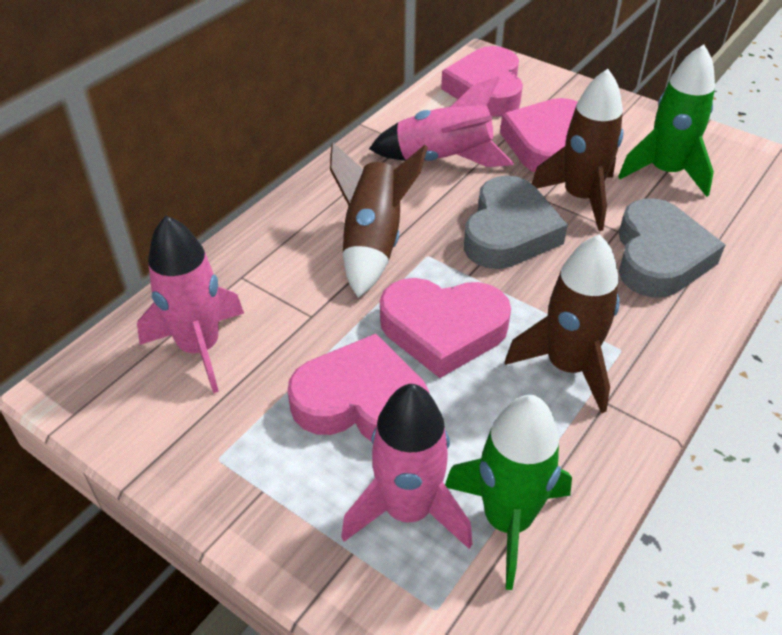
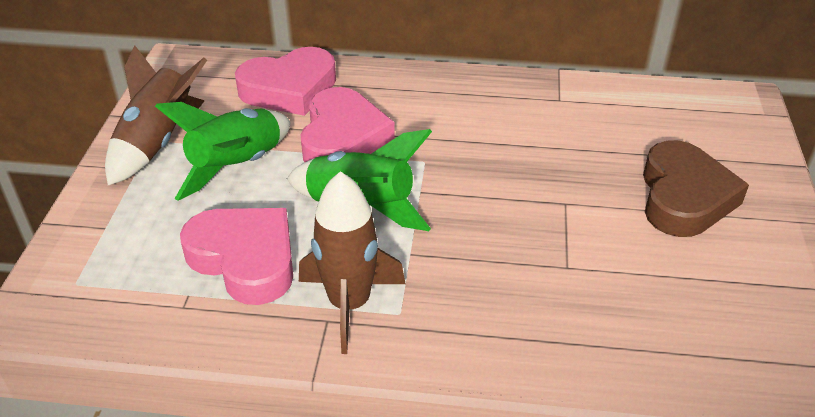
brown heart: 0 -> 1
brown rocket: 3 -> 2
grey heart: 2 -> 0
pink heart: 4 -> 3
pink rocket: 3 -> 0

